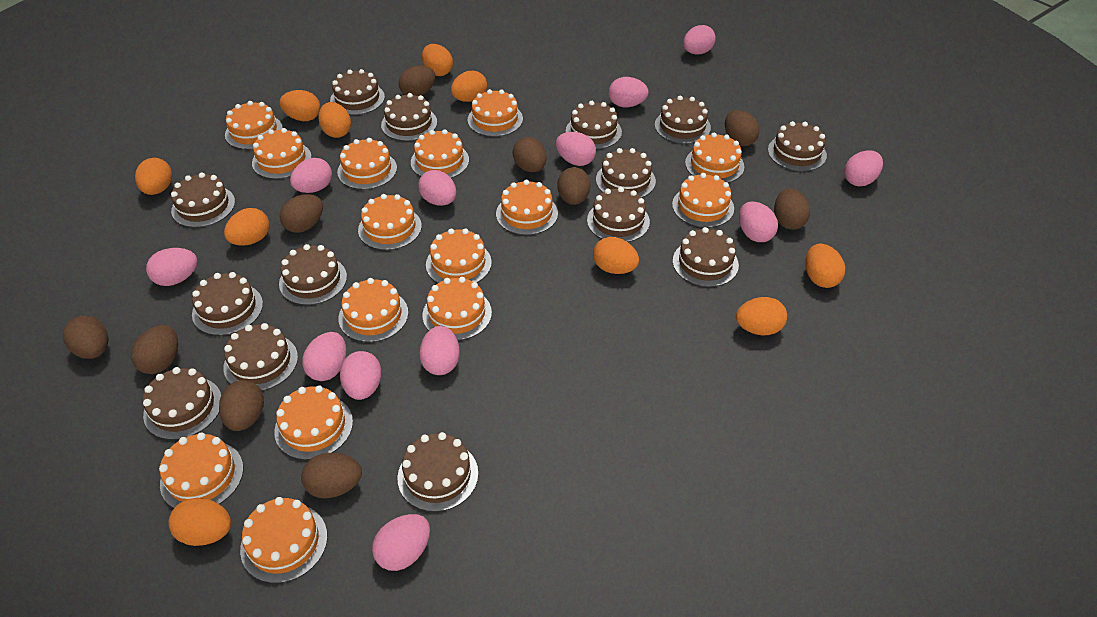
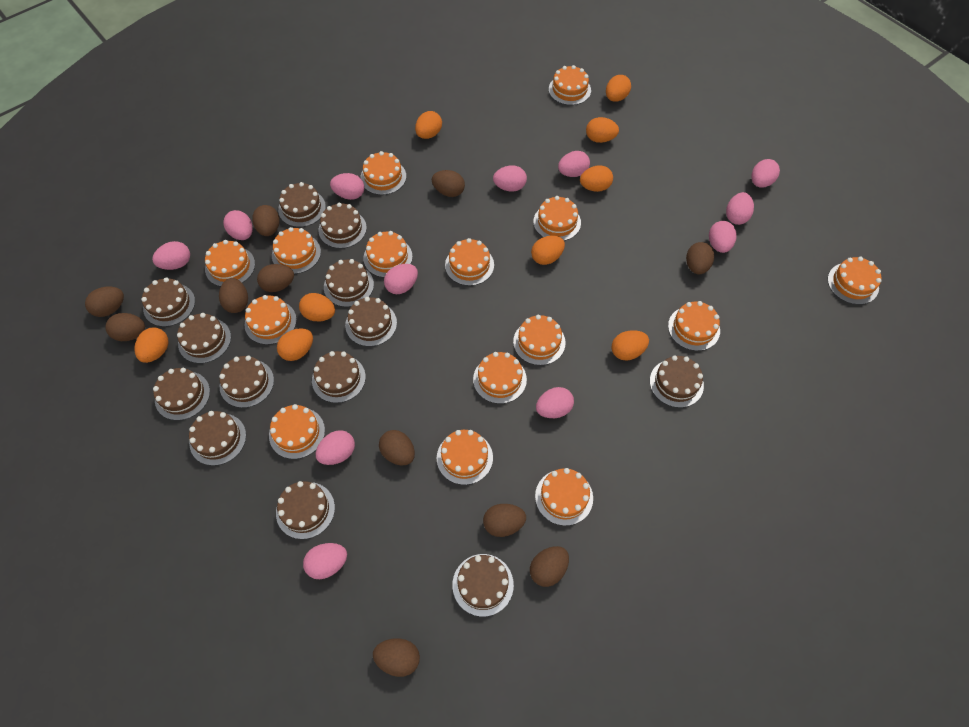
brown cake: 14 -> 13
brown egg: 10 -> 11
orange egg: 10 -> 9

